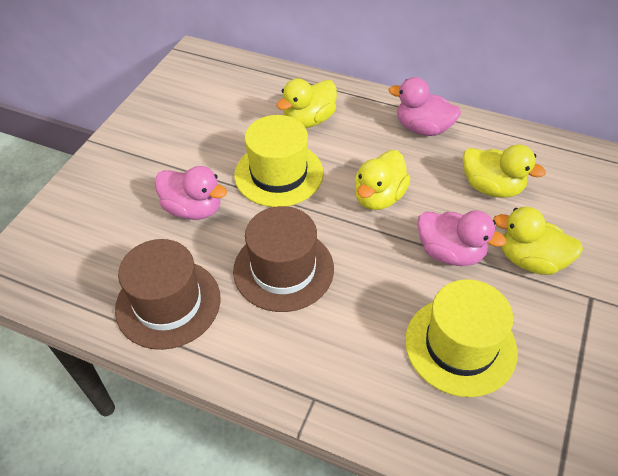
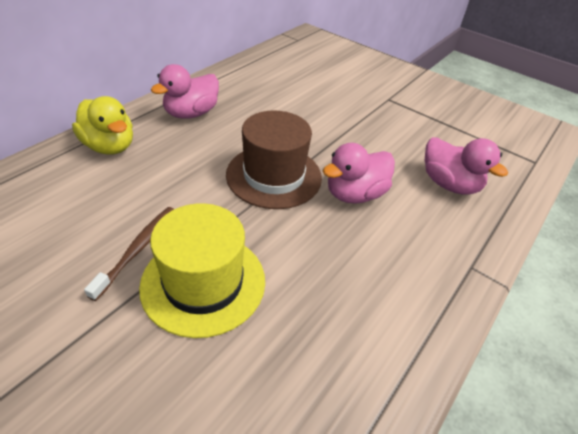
brown hat: 2 -> 1
brown toothbrush: 0 -> 1
yellow duck: 4 -> 1
yellow hat: 2 -> 1

